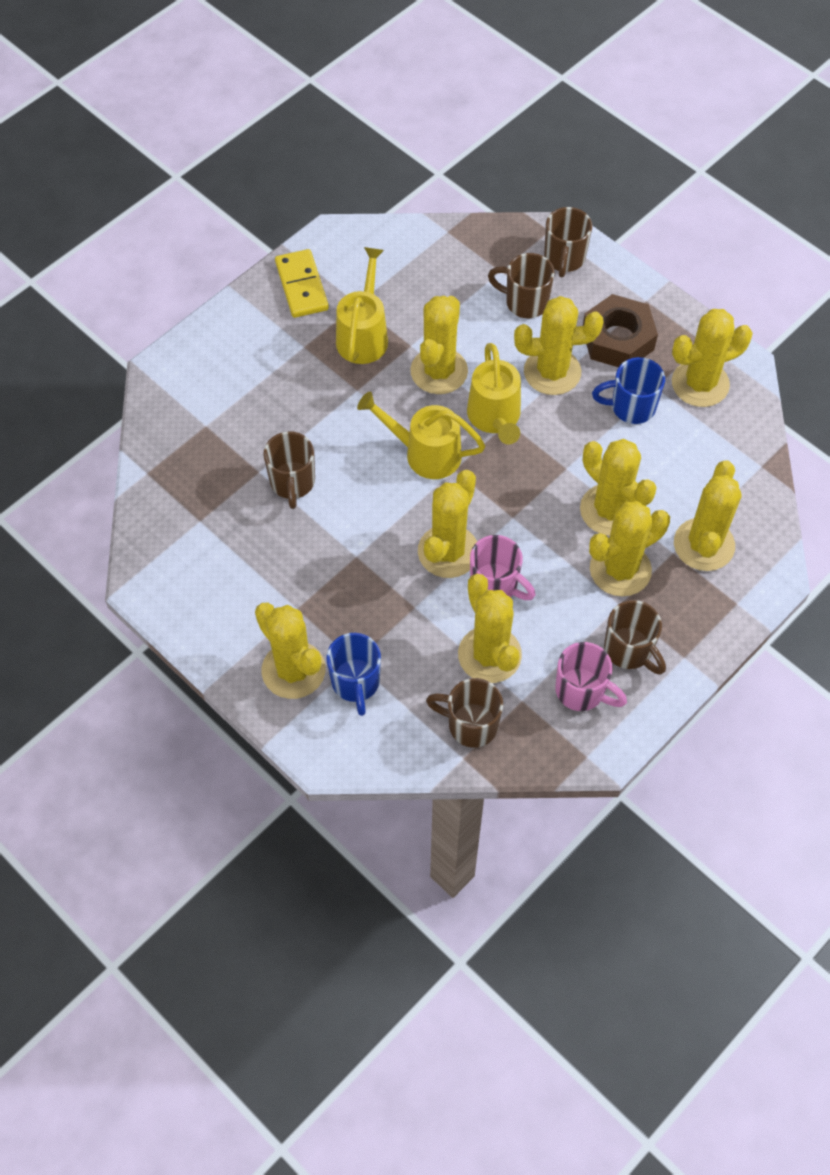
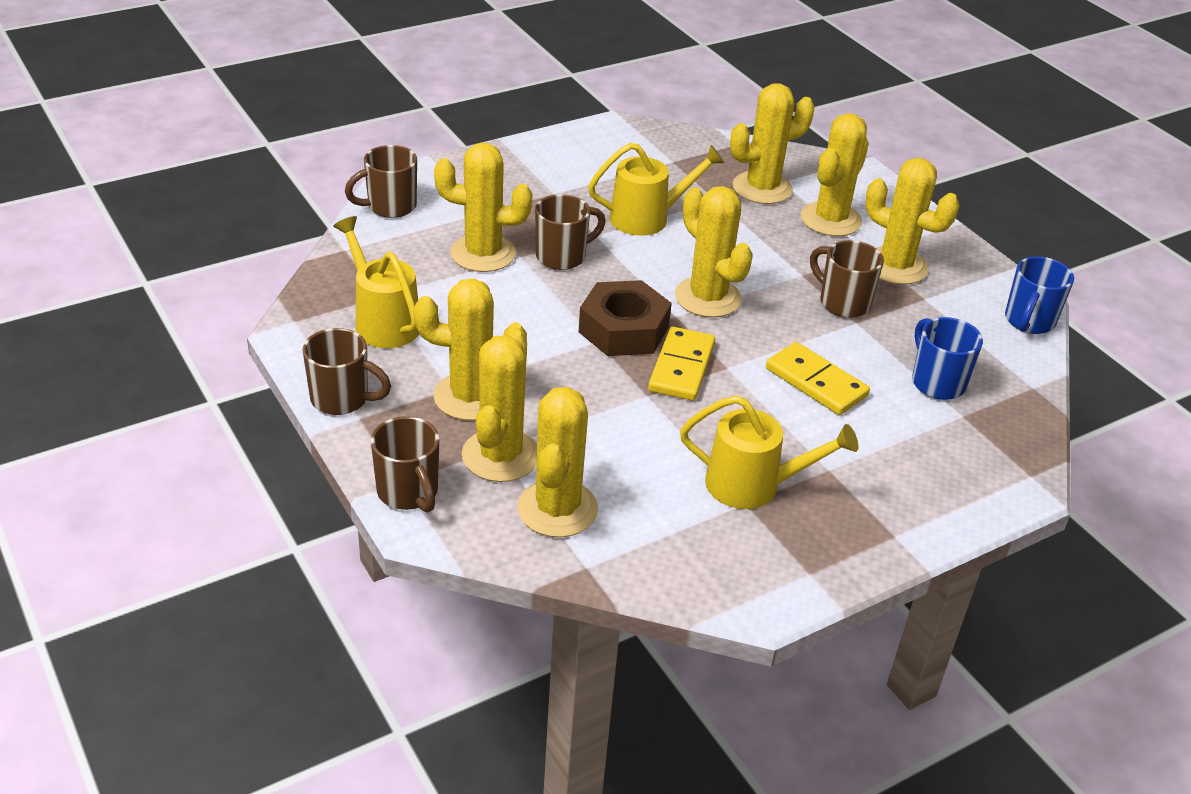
pink mug: 2 -> 0
yellow cactus: 9 -> 8
yellow domino: 1 -> 2

